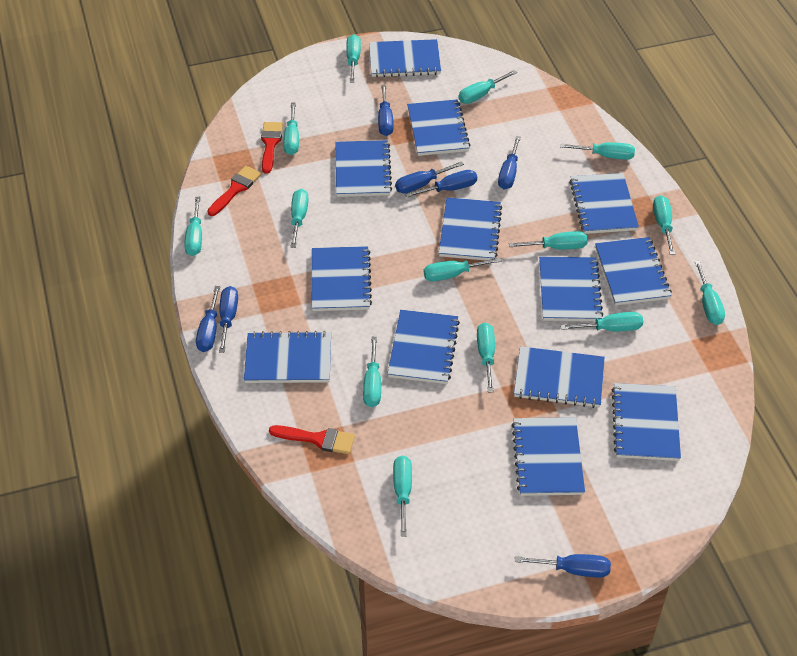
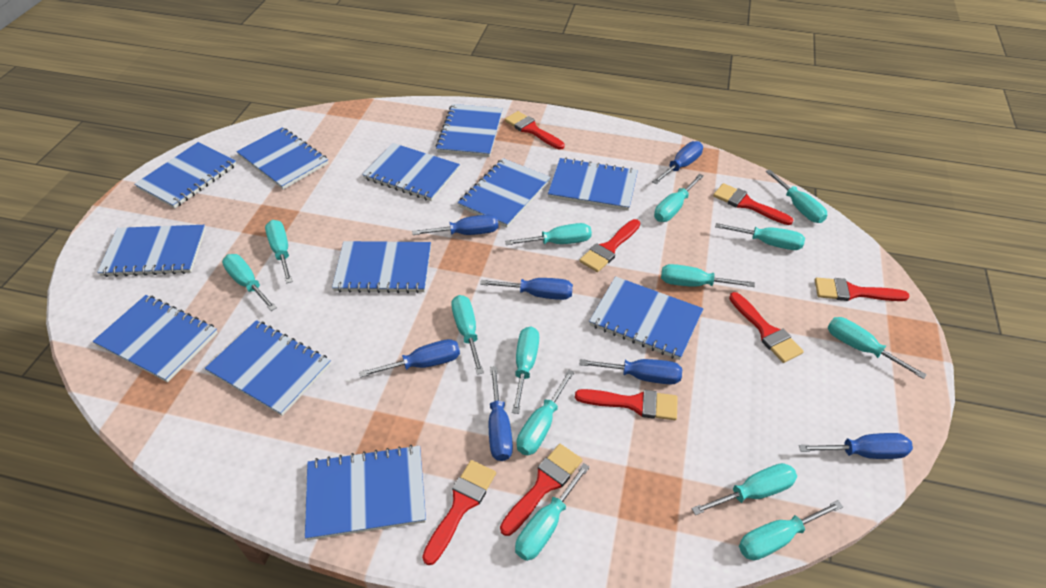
blue notebook: 13 -> 12
red brush: 3 -> 8

